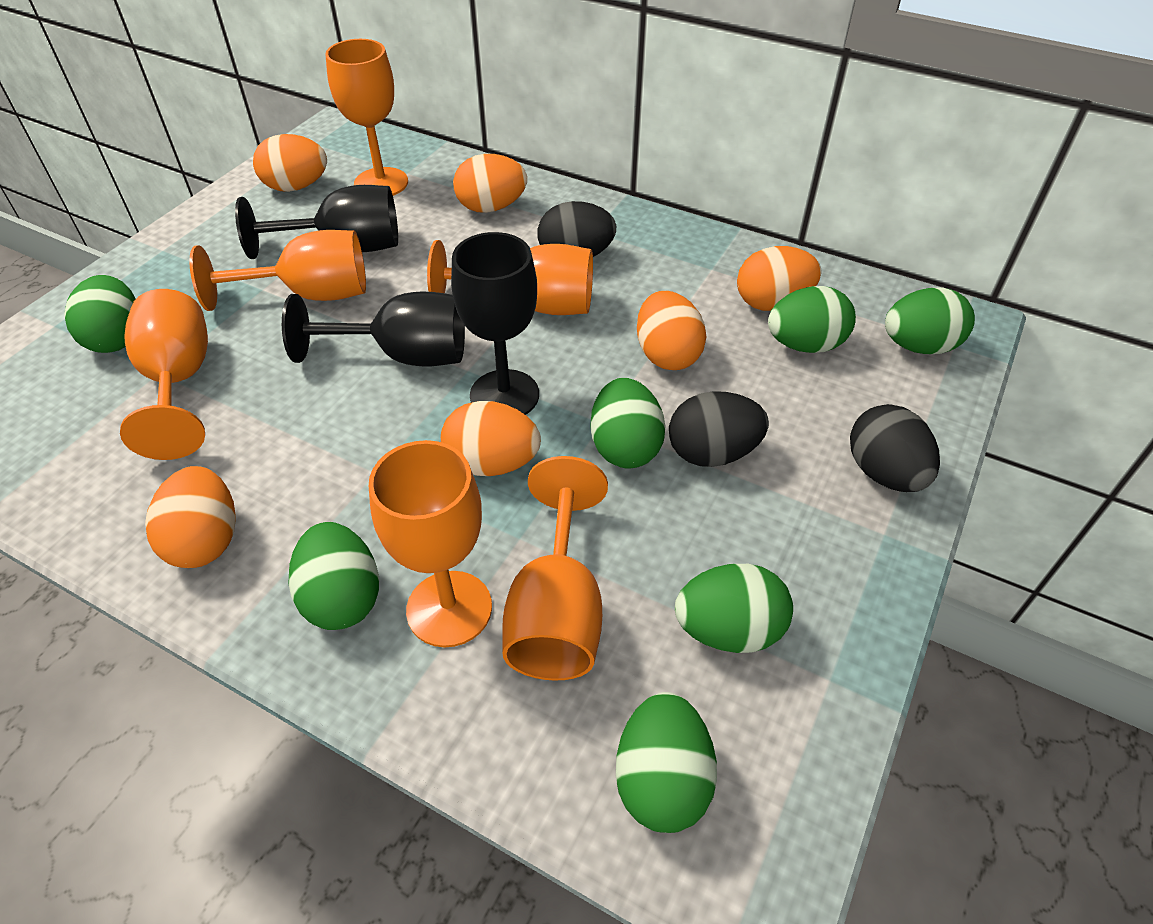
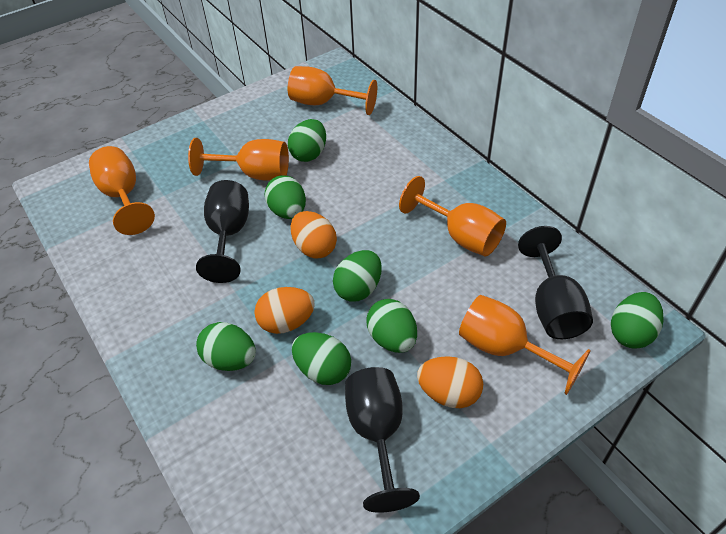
black egg: 3 -> 0
orange egg: 6 -> 3
orange goblet: 6 -> 5

